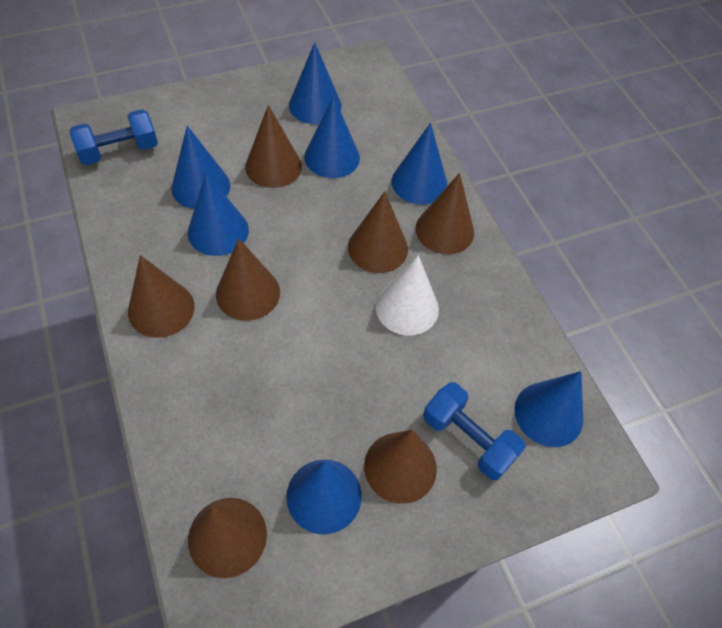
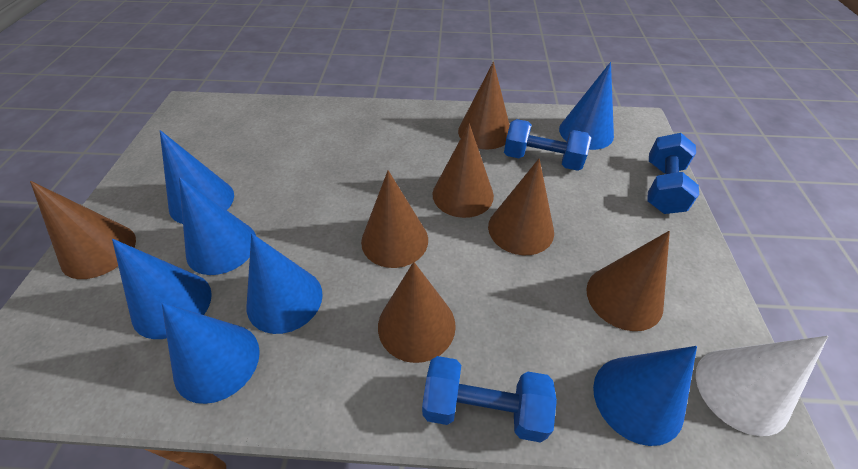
blue dumbbell: 2 -> 3

